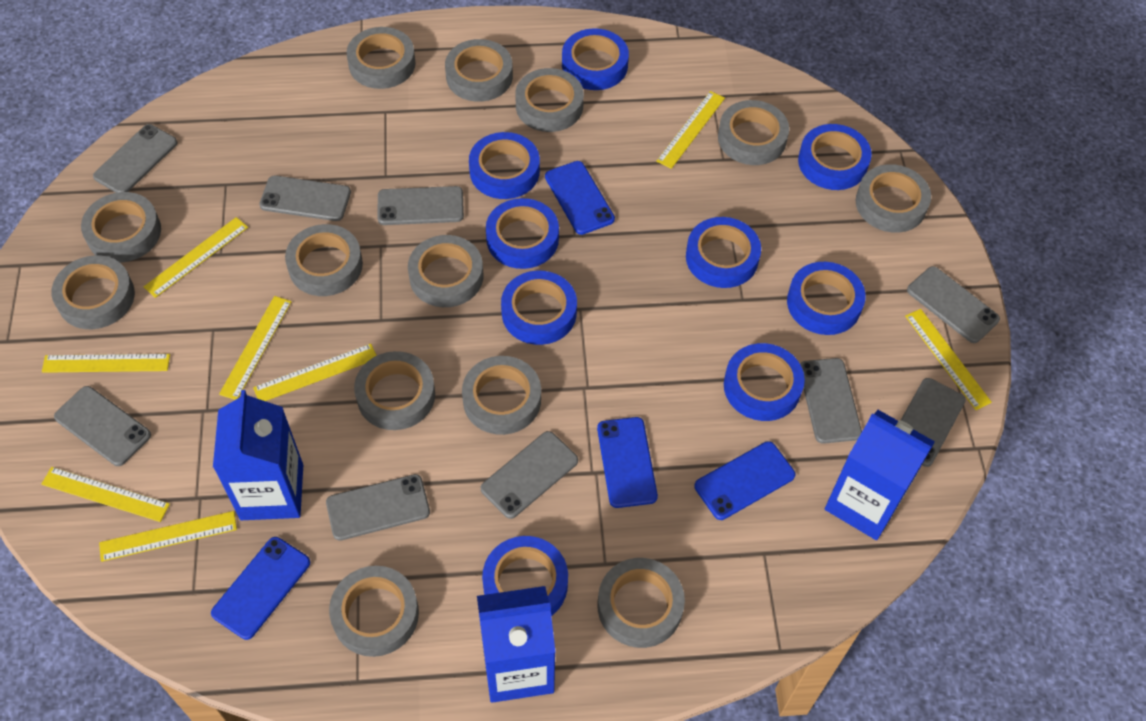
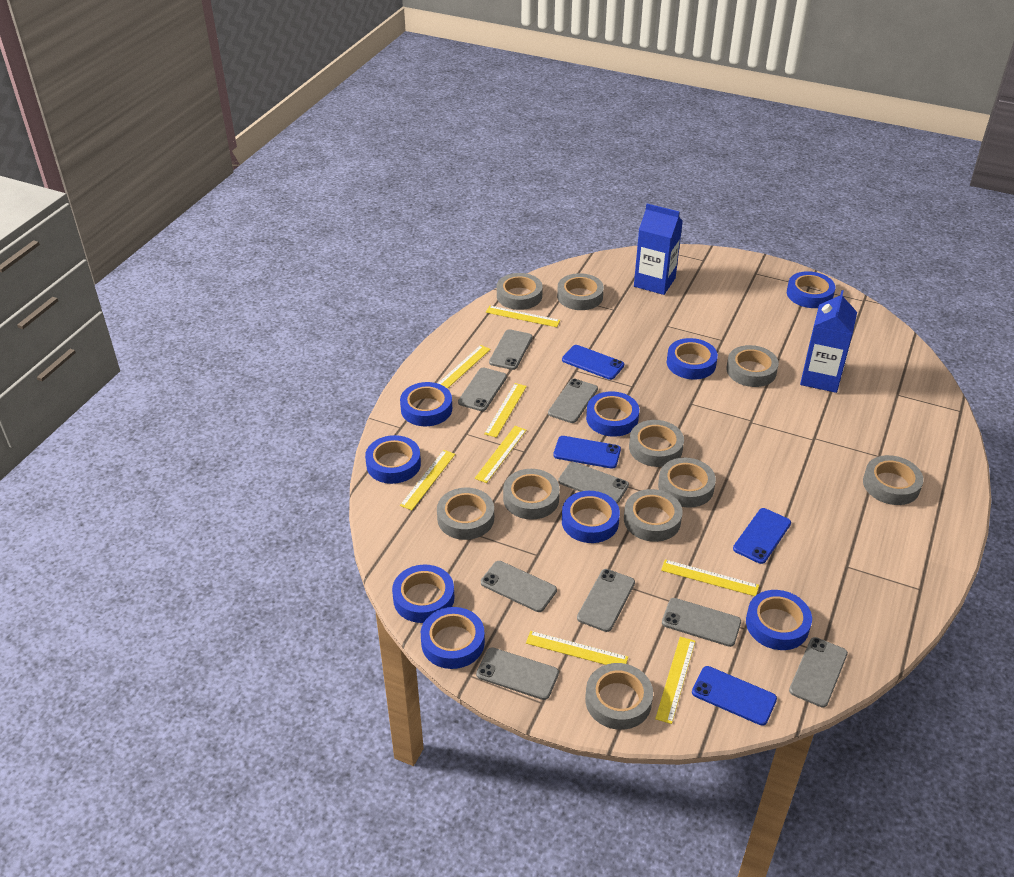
blue carton: 3 -> 2
grey tape: 13 -> 10

